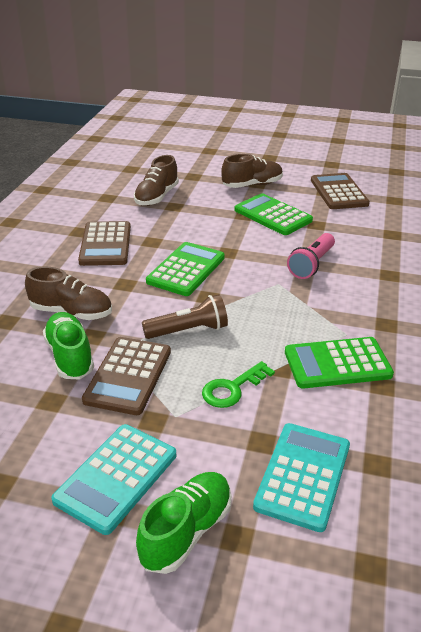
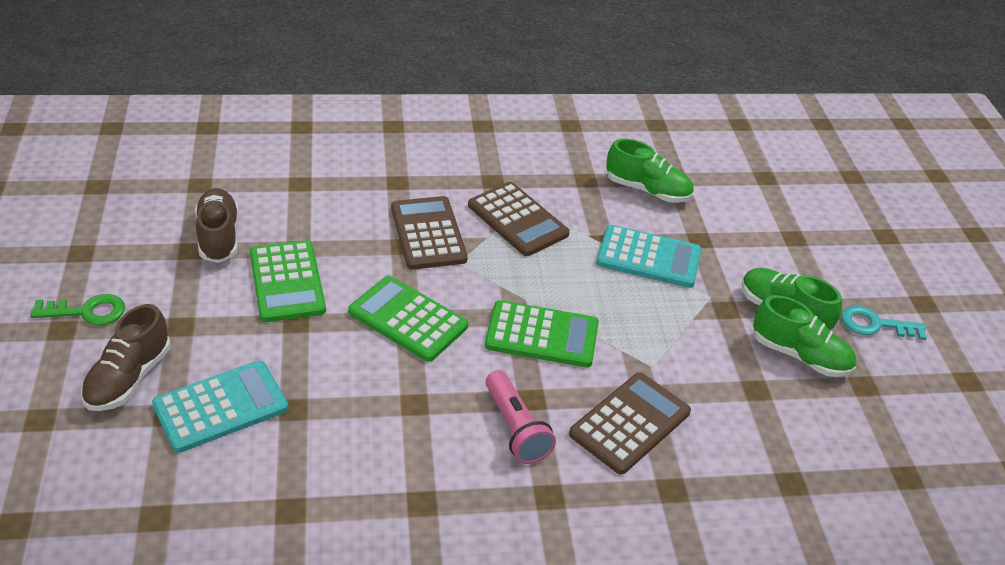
brown flashlight: 1 -> 0
brown shoe: 3 -> 2
green shoe: 2 -> 3
turquoise key: 0 -> 1

